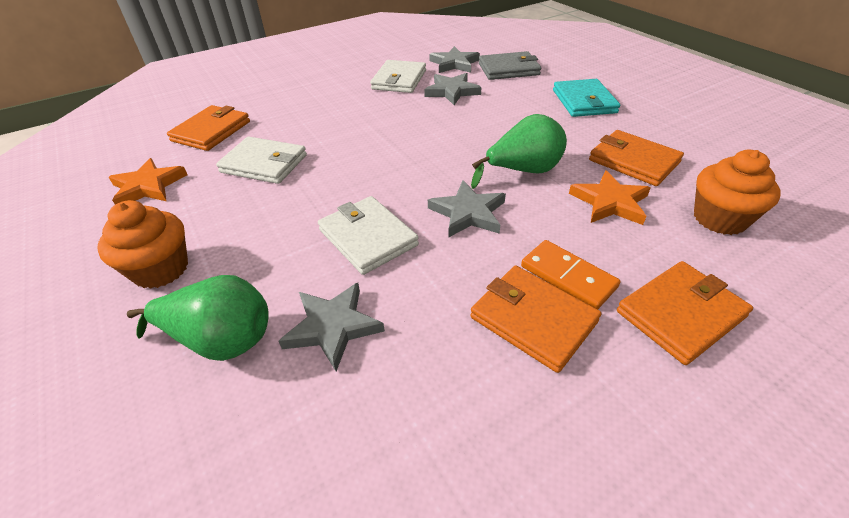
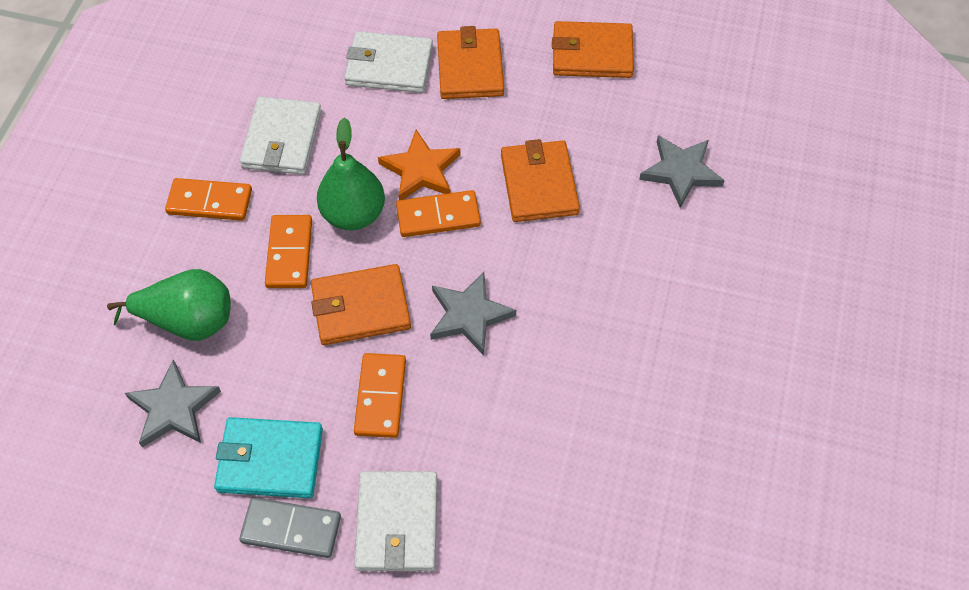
grey domino: 0 -> 1
grey star: 4 -> 3
grey wallet: 1 -> 0
orange cupcake: 2 -> 0
orange domino: 1 -> 4
orange star: 2 -> 1

